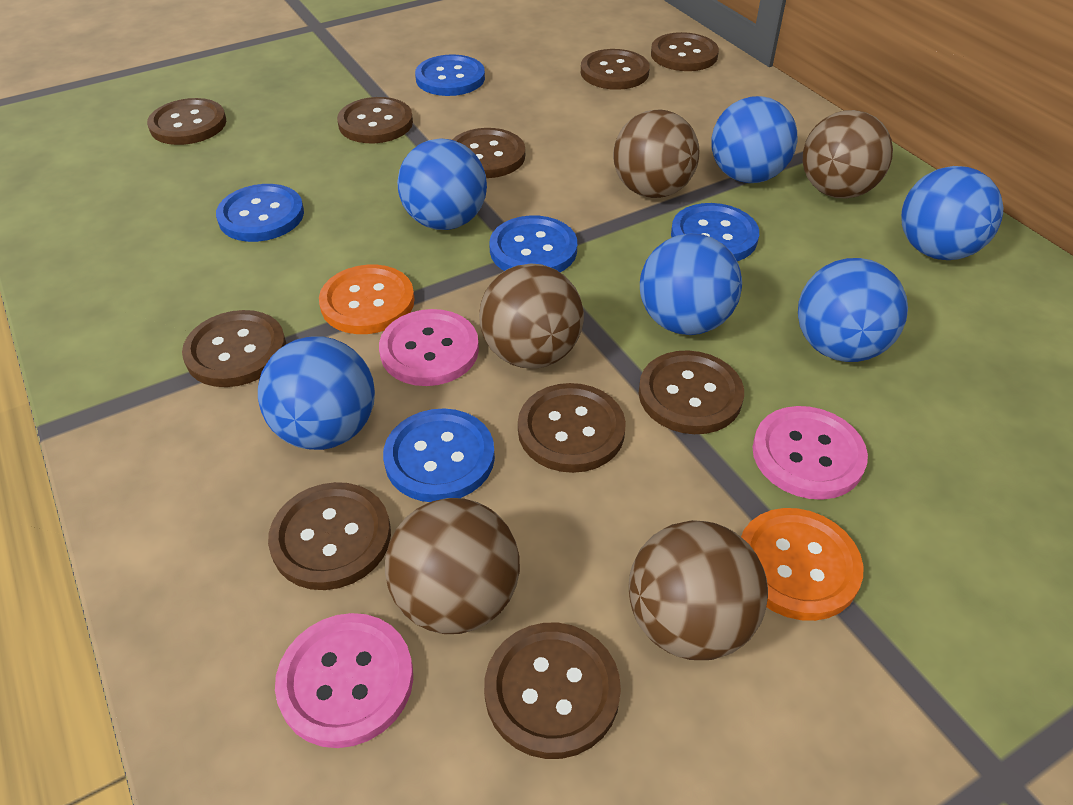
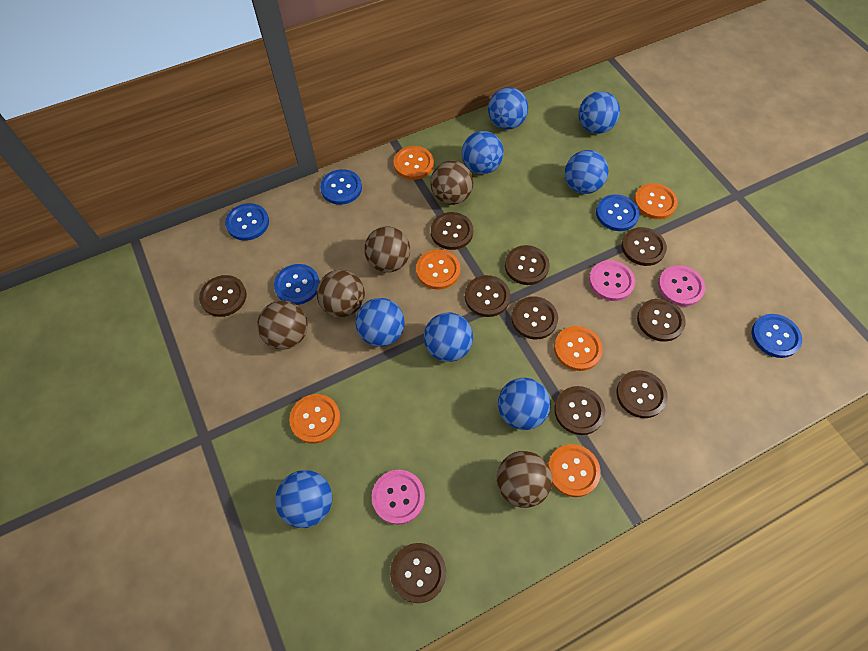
blue ball: 6 -> 8
orange button: 2 -> 6

